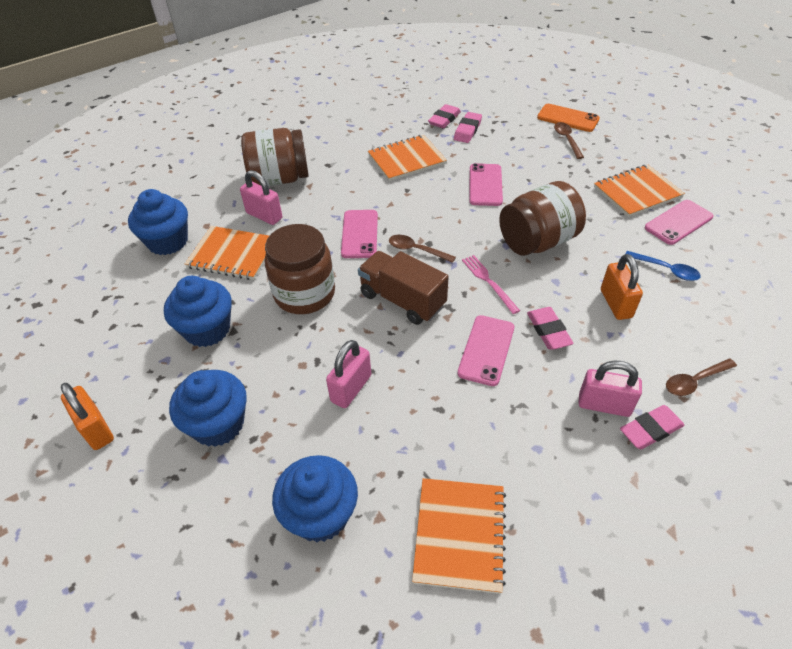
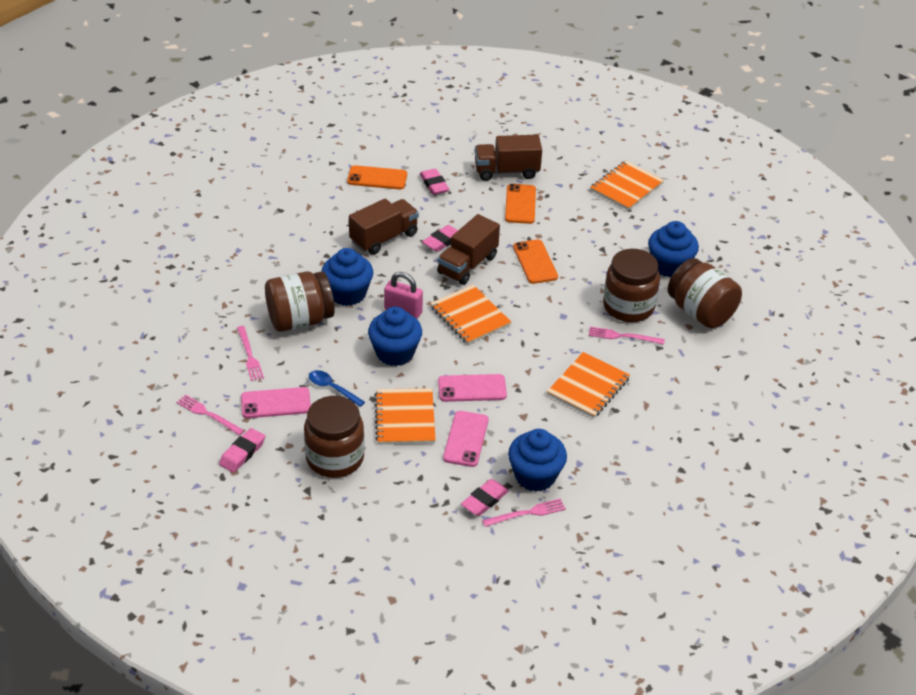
brown jar: 3 -> 4
brown spoon: 3 -> 0
brown truck: 1 -> 3
orange padlock: 2 -> 0
orange phone: 1 -> 3
pink fork: 1 -> 4
pink padlock: 3 -> 1
pink phone: 4 -> 3

